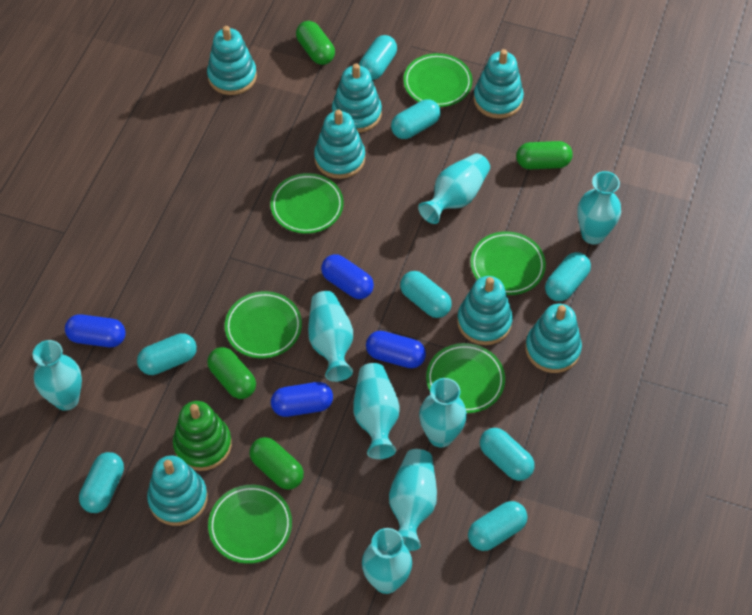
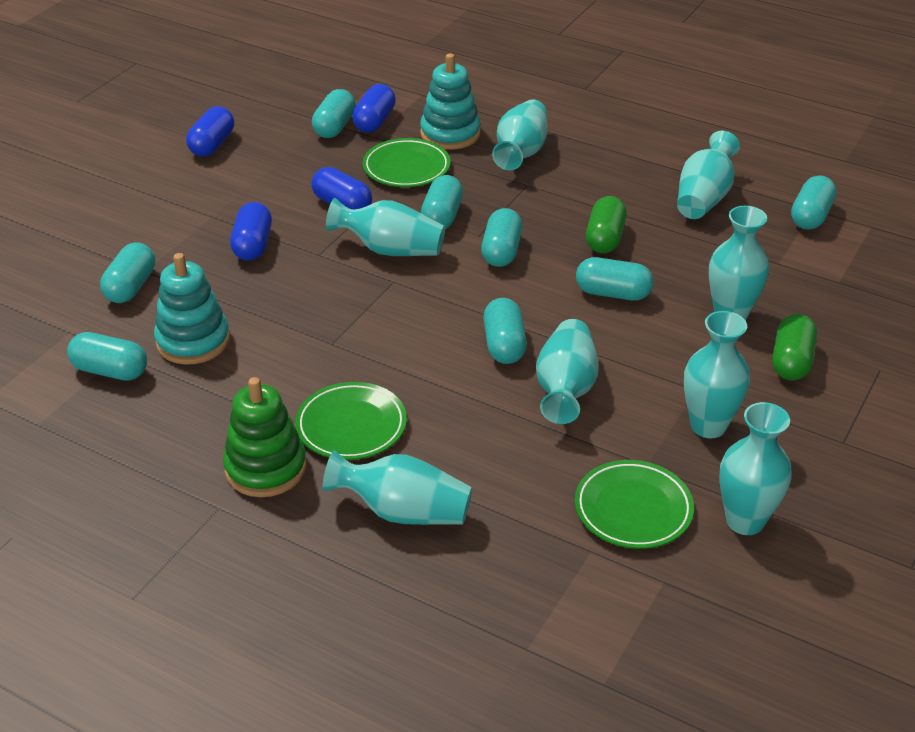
green capsule: 4 -> 2
green plate: 6 -> 3
turquoise stacking toy: 7 -> 2

